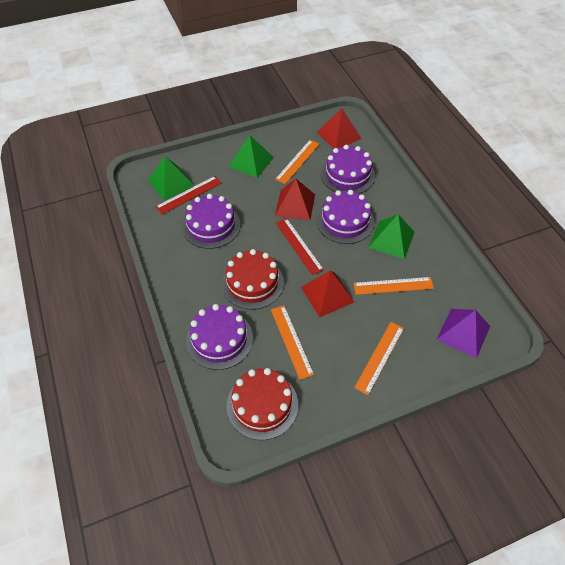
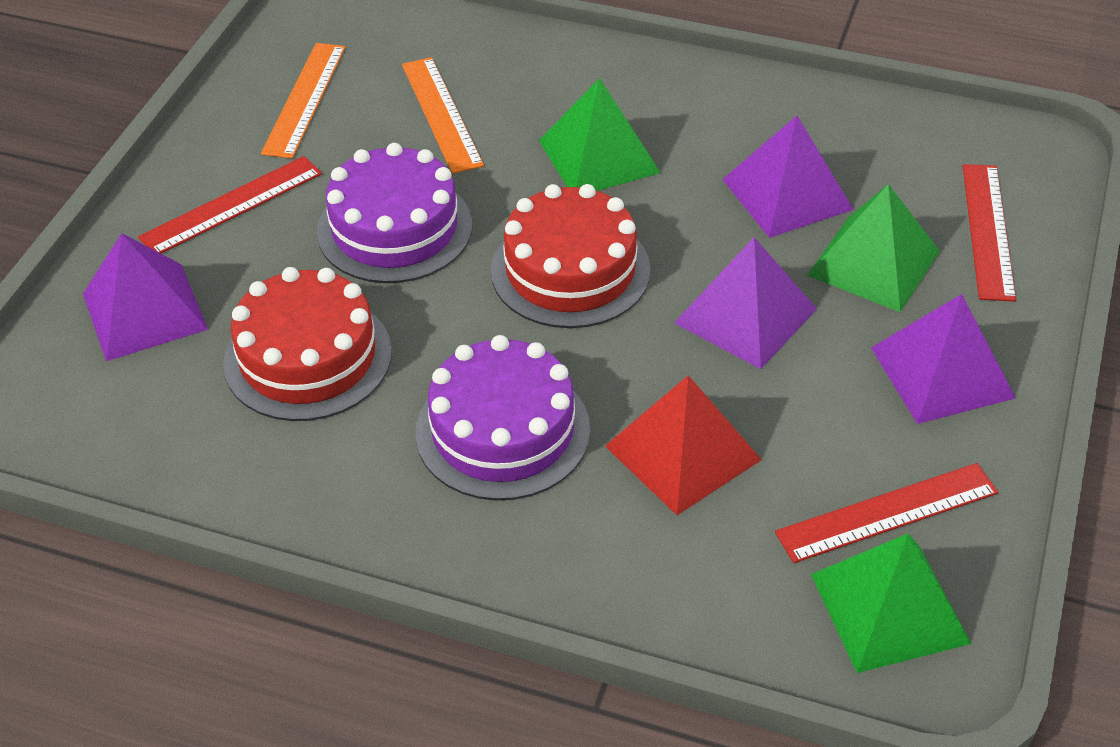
orange ruler: 4 -> 2
purple cake: 4 -> 2
purple pyramid: 1 -> 4
red pyramid: 3 -> 1
red ruler: 2 -> 3

